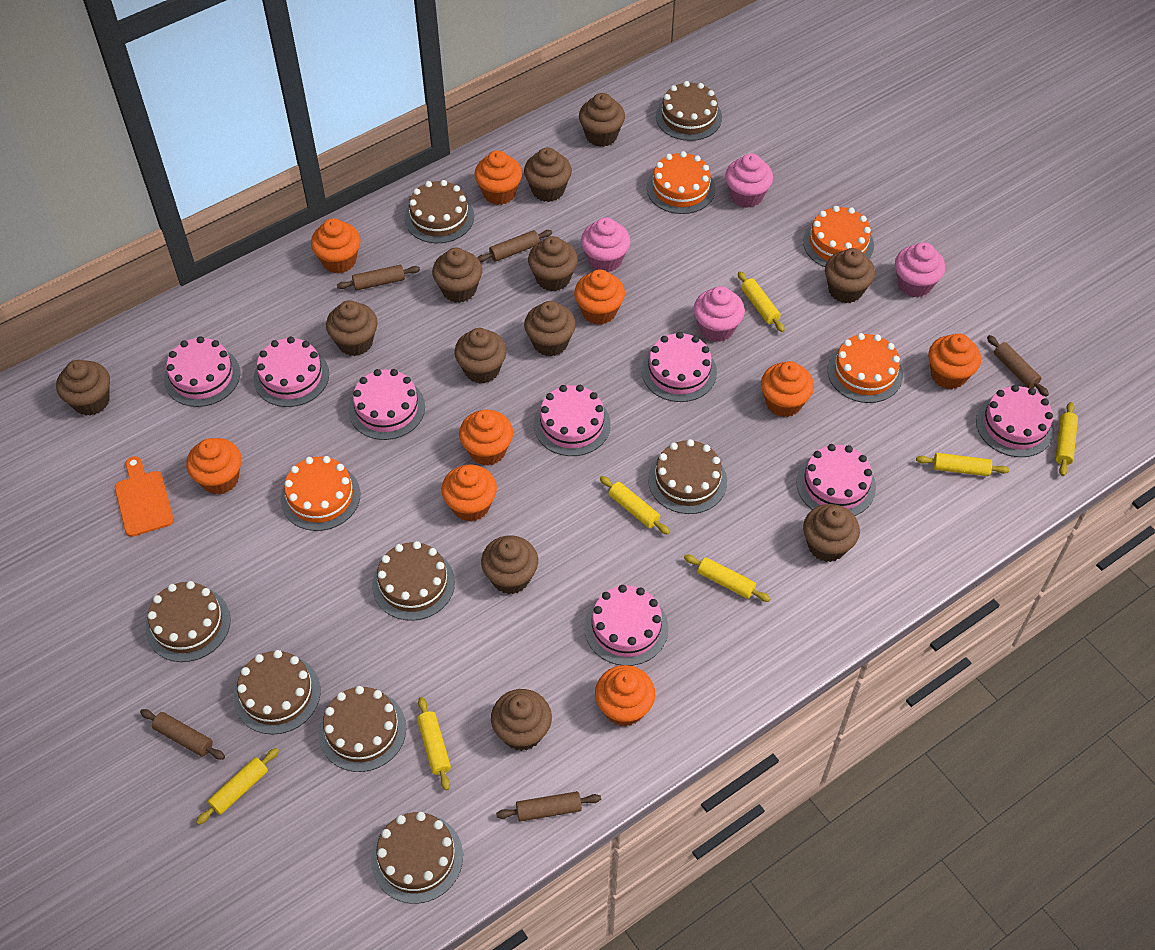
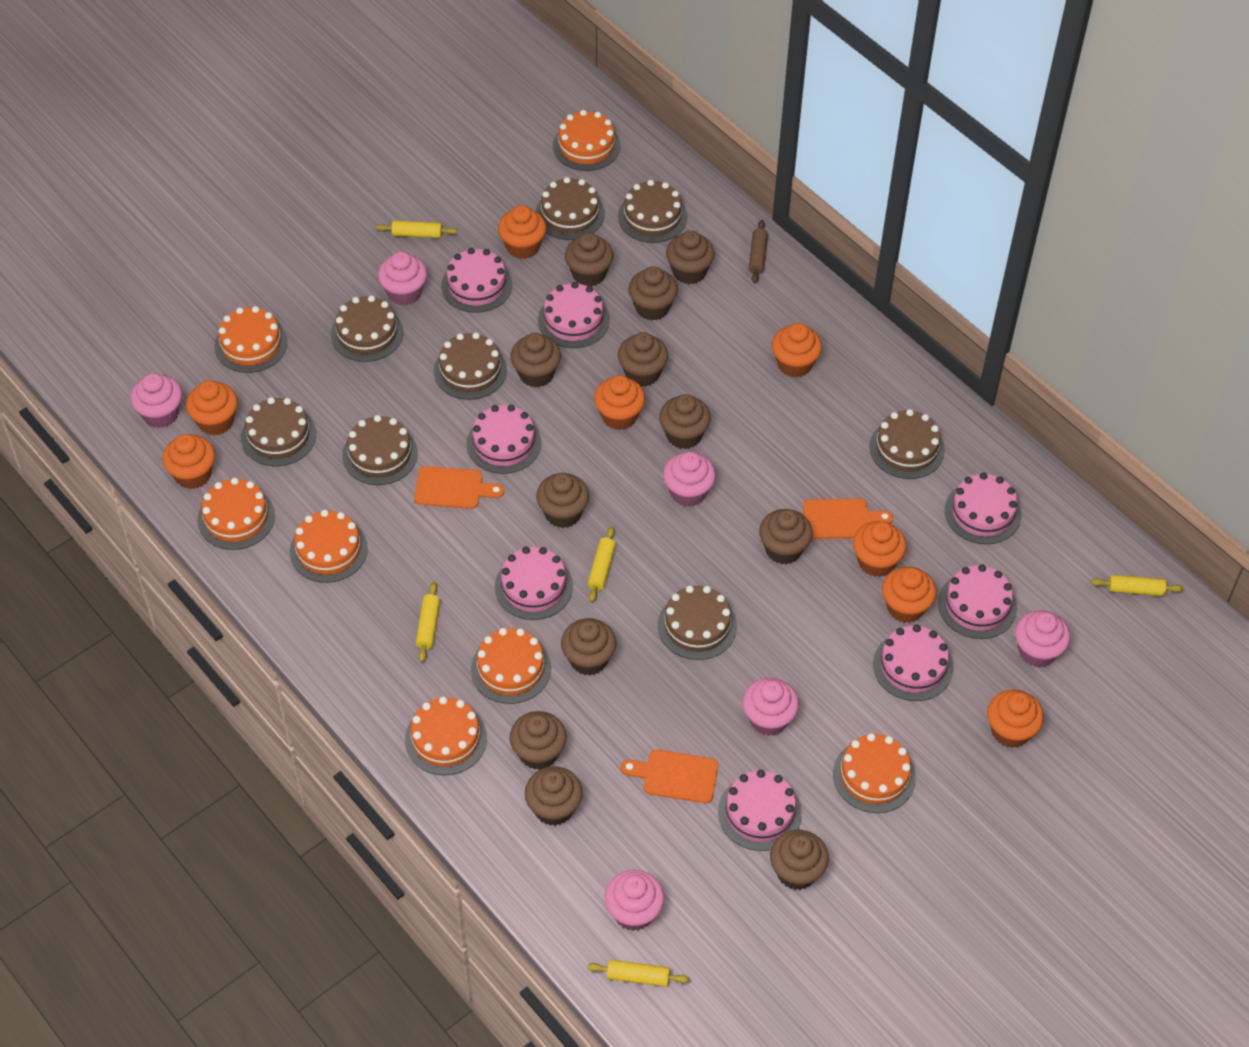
brown rolling pin: 5 -> 1
orange cake: 4 -> 7
orange cupcake: 9 -> 8
orange cutting board: 1 -> 3
pink cupcake: 4 -> 6
yellow rolling pin: 7 -> 5

